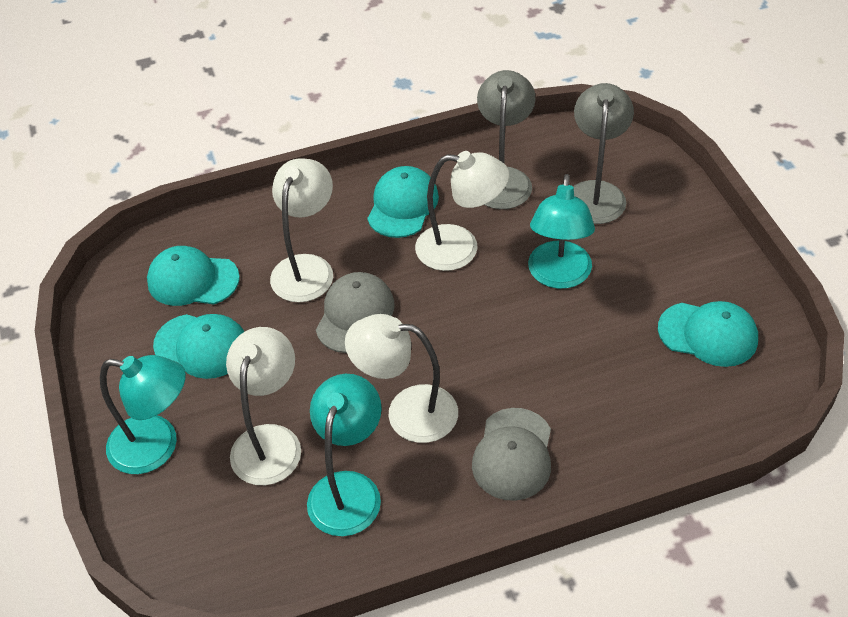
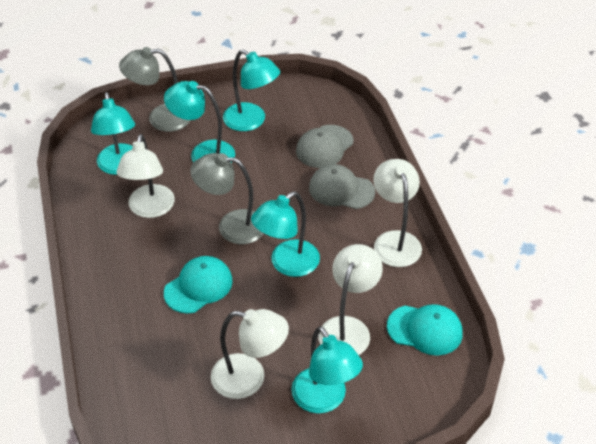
turquoise cap: 4 -> 2
turquoise lamp: 3 -> 5

